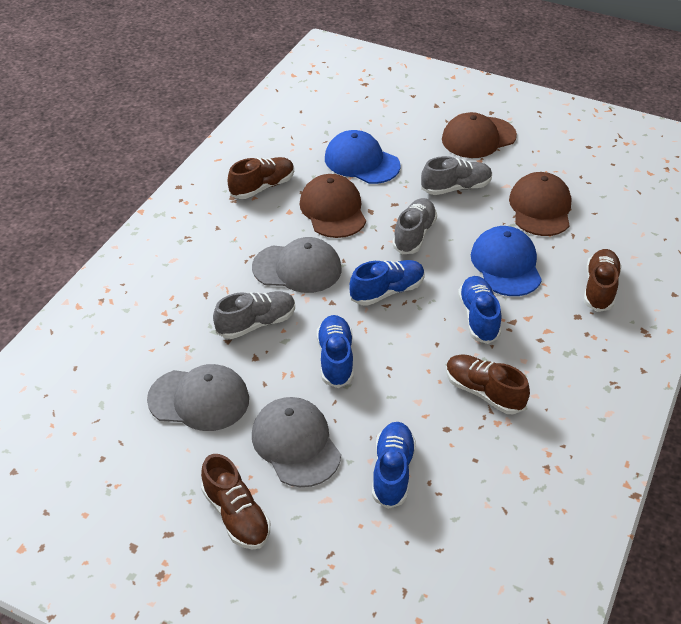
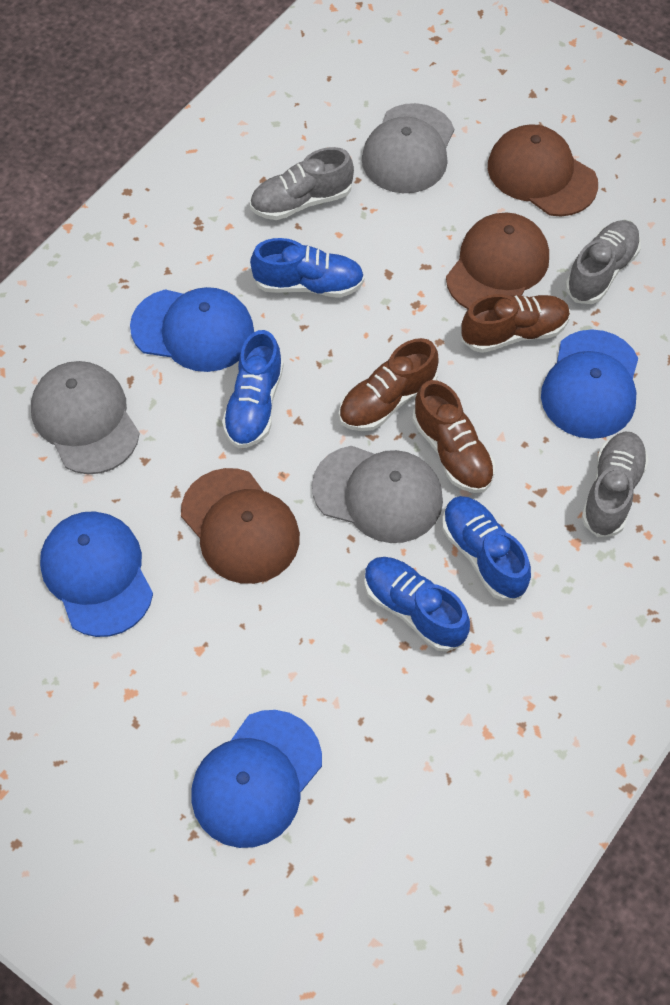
blue cap: 2 -> 4
brown shoe: 4 -> 3

